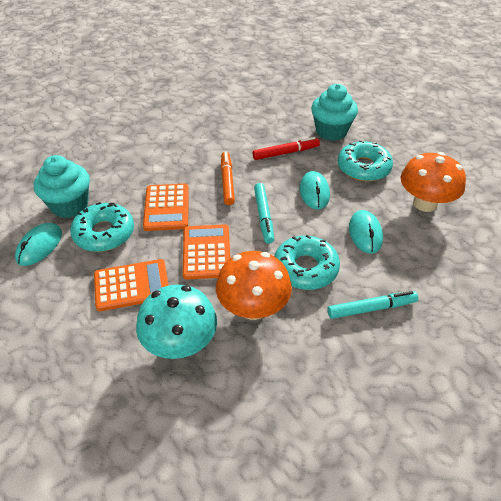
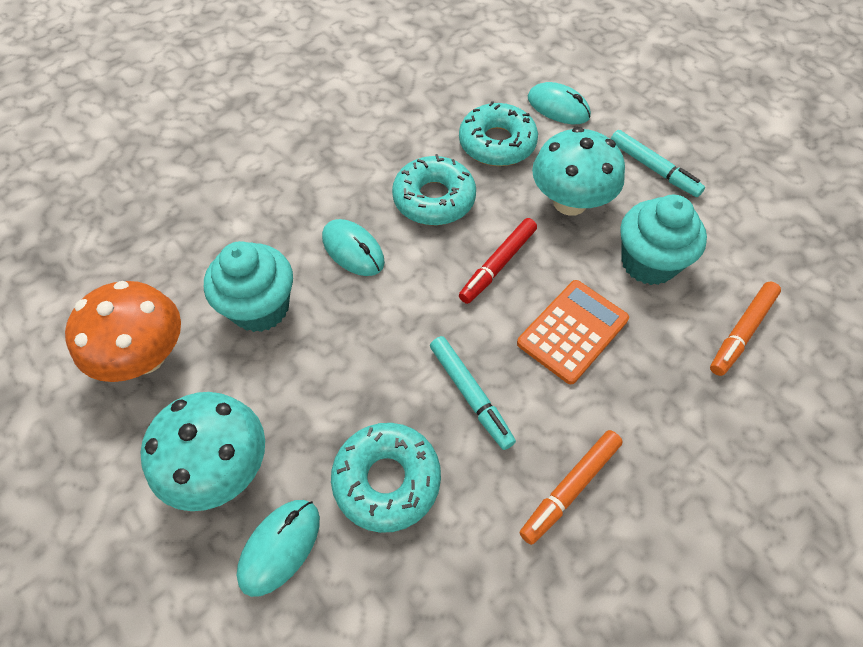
orange calculator: 3 -> 1
orange marker: 1 -> 2
orange mushroom: 2 -> 1
turquoise mushroom: 1 -> 2

